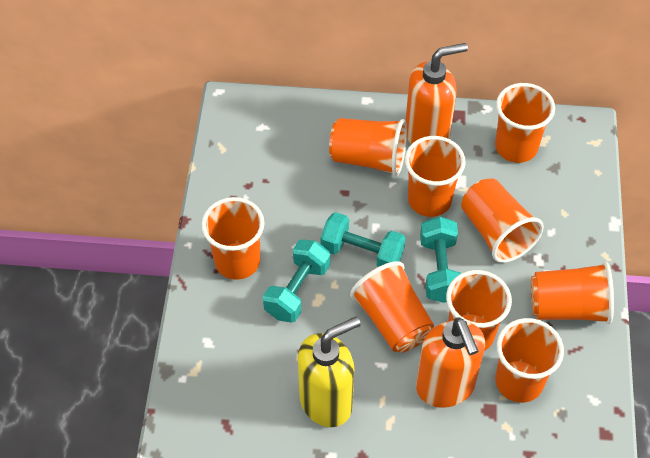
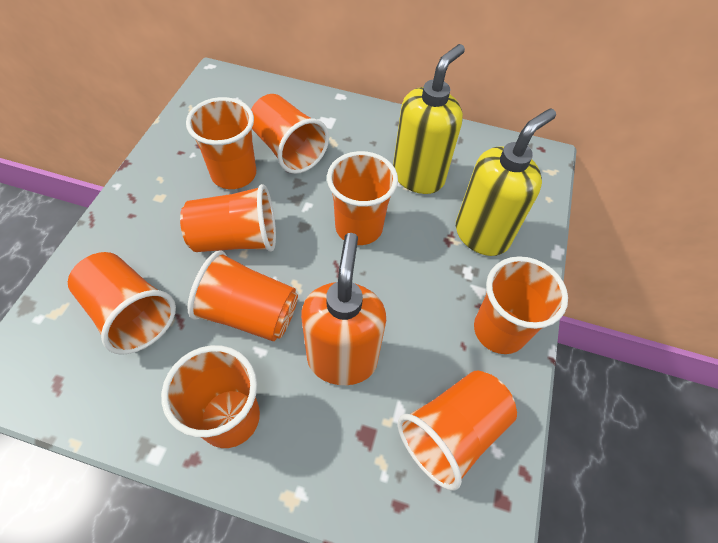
orange soap dispenser: 2 -> 1
turquoise dumbbell: 3 -> 0
yellow soap dispenser: 1 -> 2

